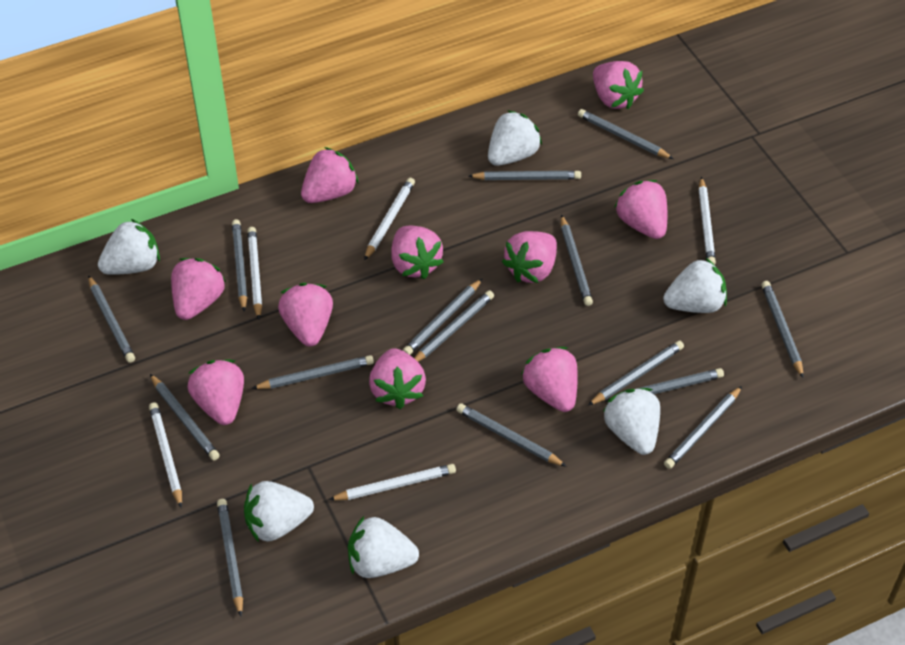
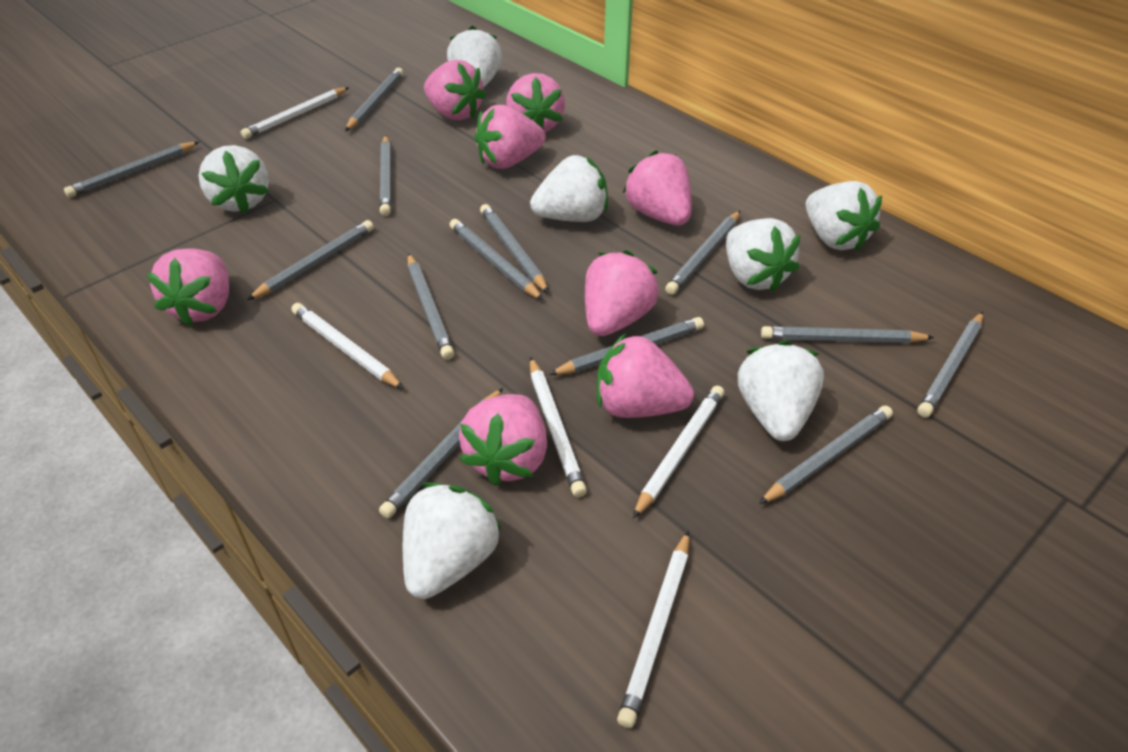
grey pencil: 15 -> 13
pink strawberry: 10 -> 8
white strawberry: 6 -> 7

